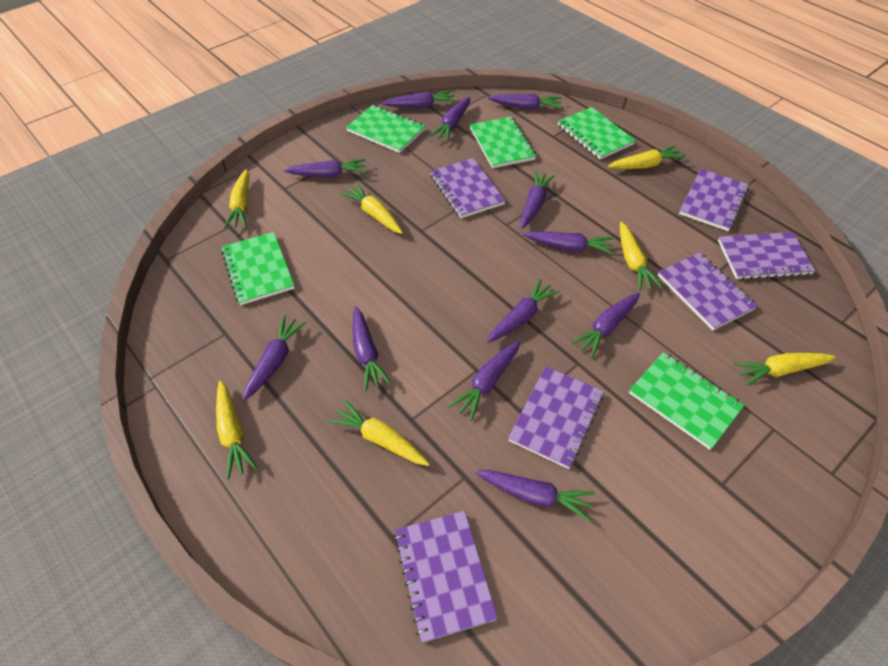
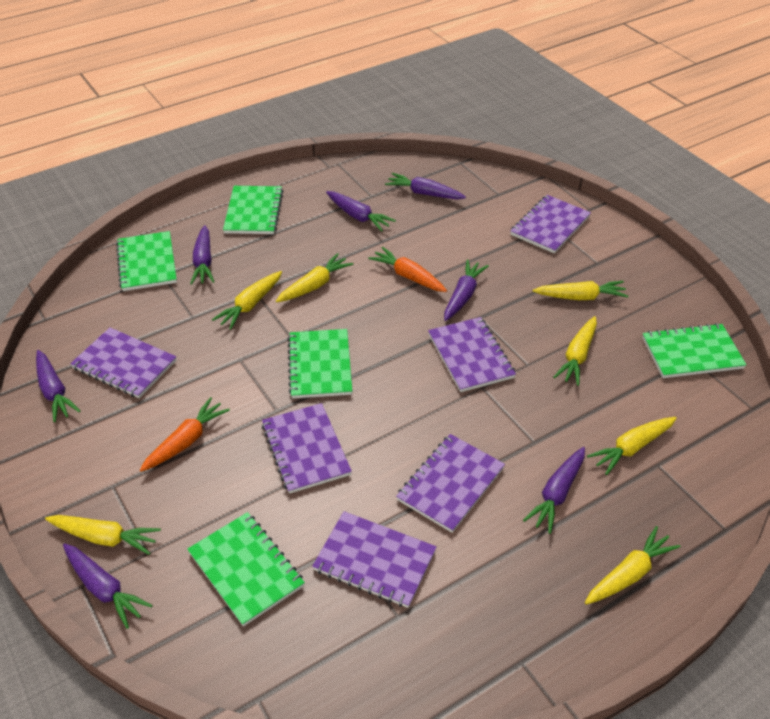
orange carrot: 0 -> 2
purple carrot: 12 -> 7

